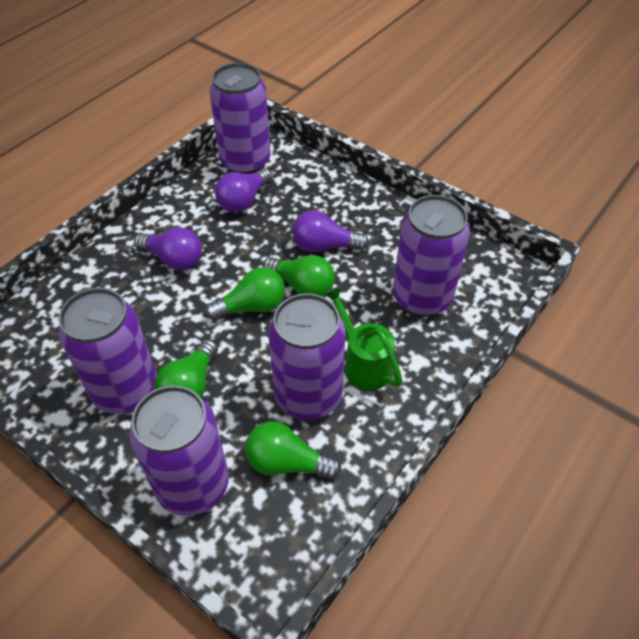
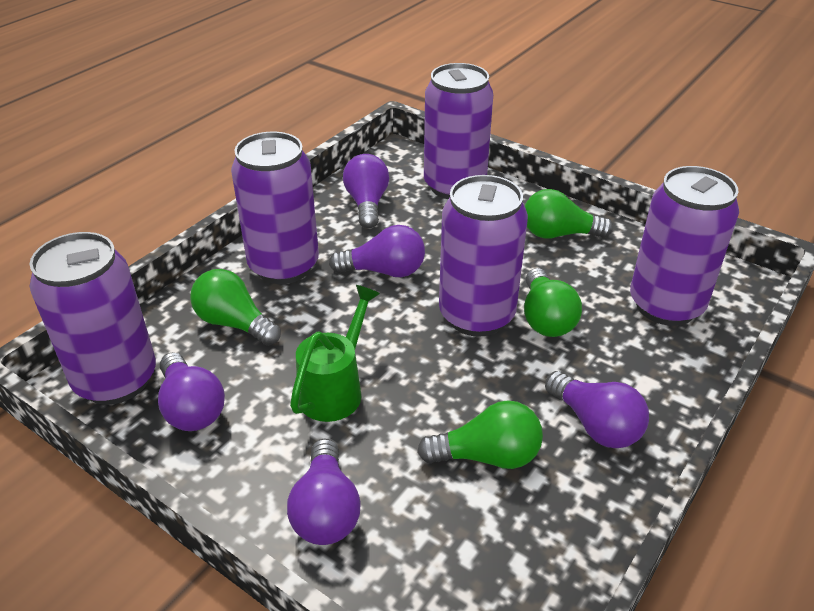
purple light bulb: 3 -> 5

